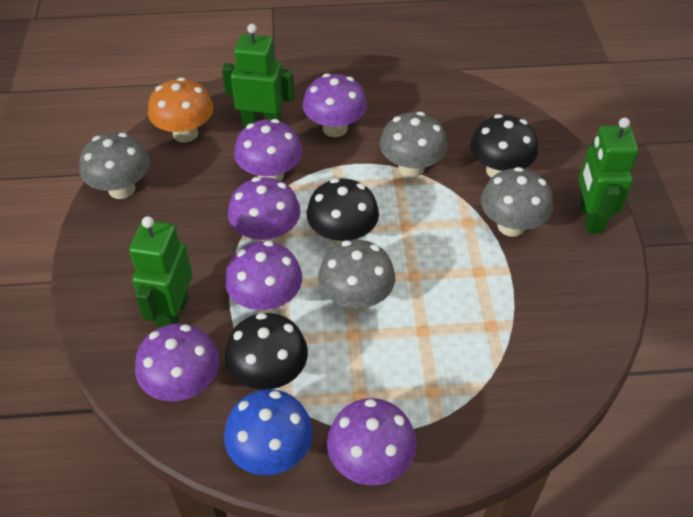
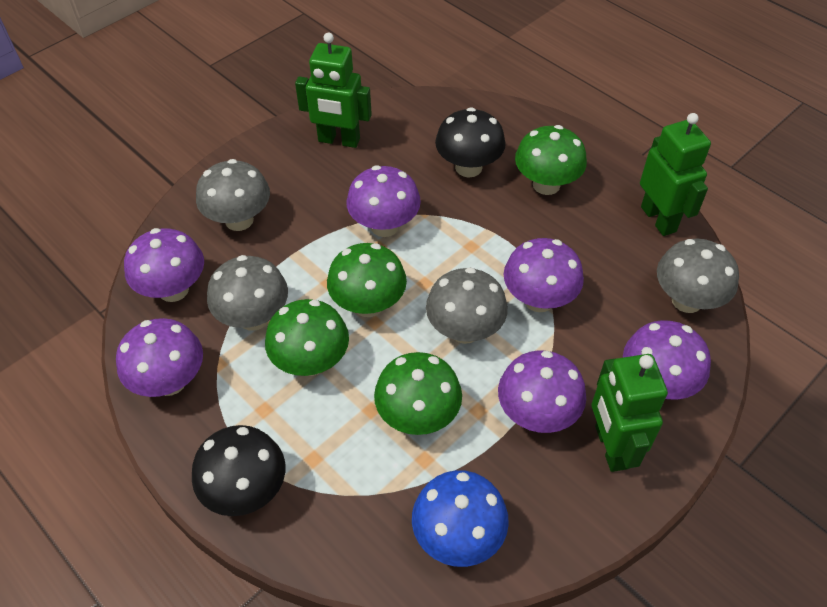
black mushroom: 3 -> 2
green mushroom: 0 -> 4
orange mushroom: 1 -> 0

